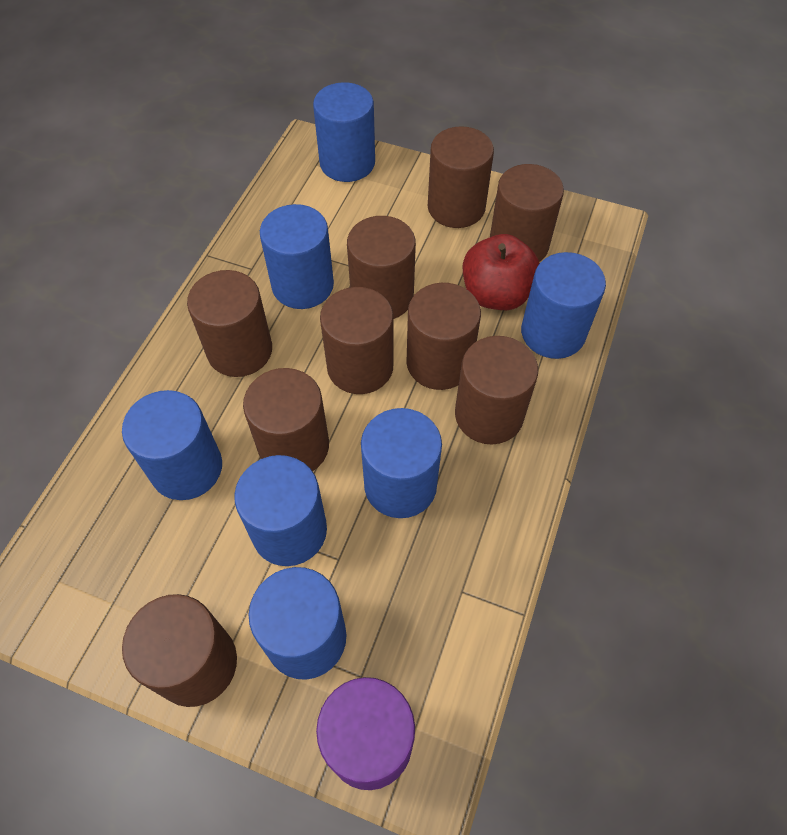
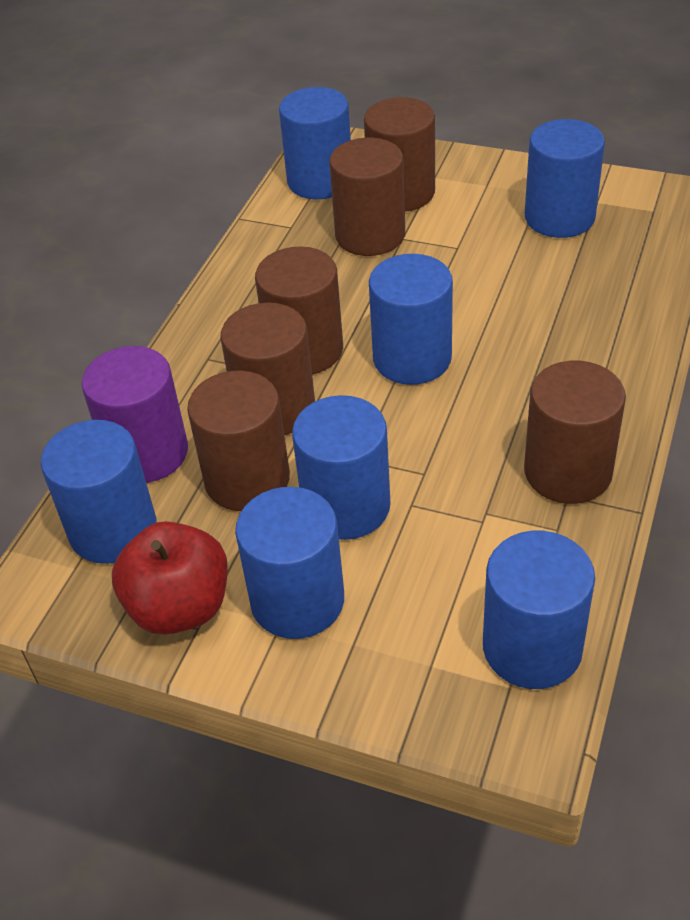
brown cylinder: 9 -> 6

